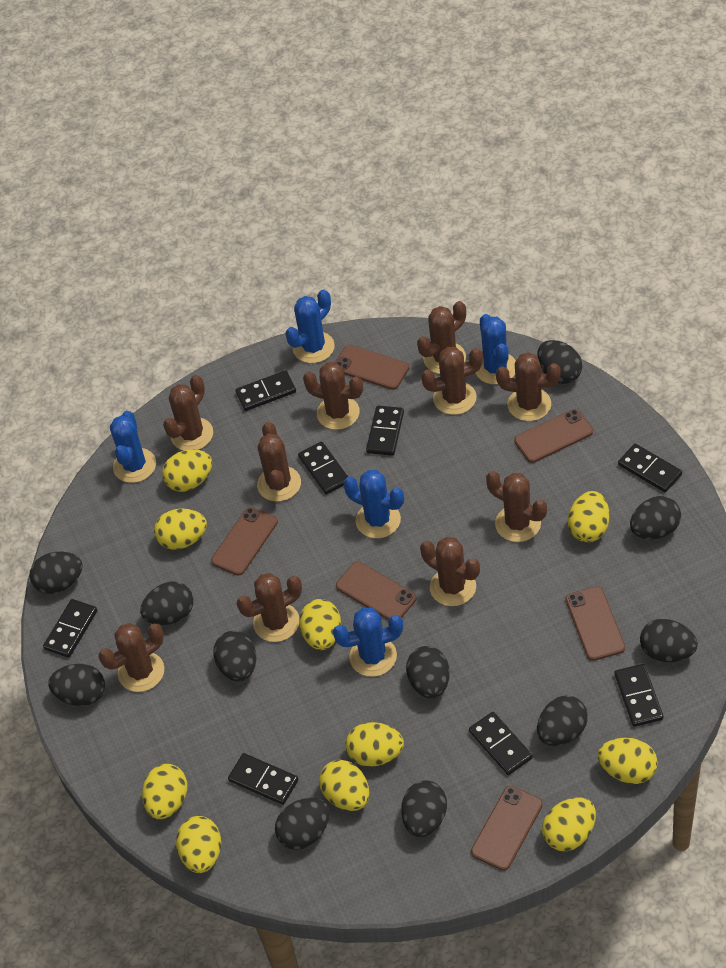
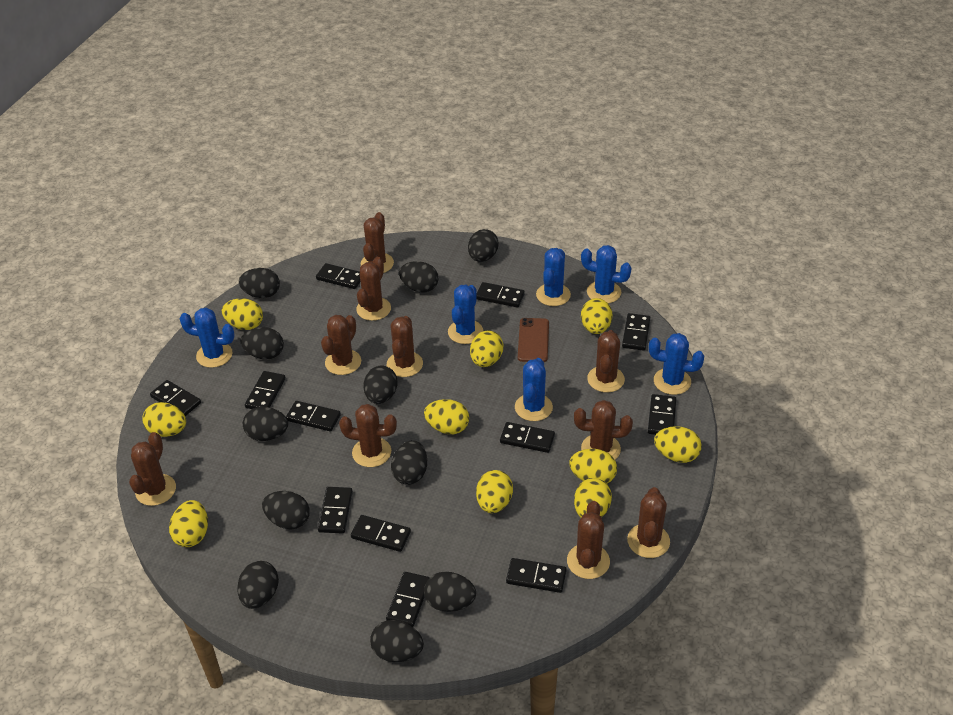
black domino: 8 -> 12
blue cactus: 5 -> 6
brown phone: 6 -> 1

